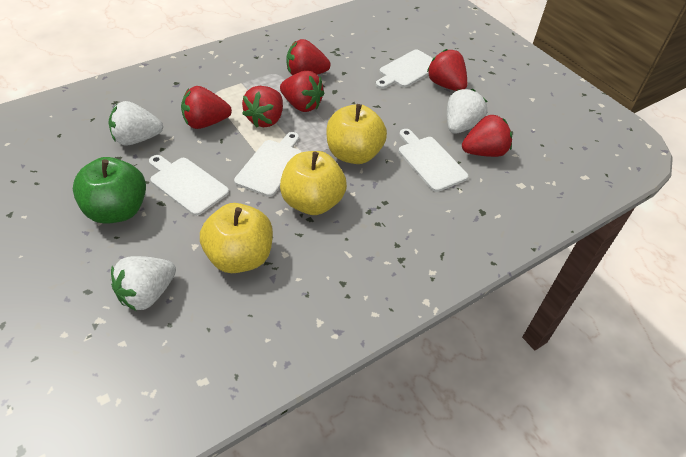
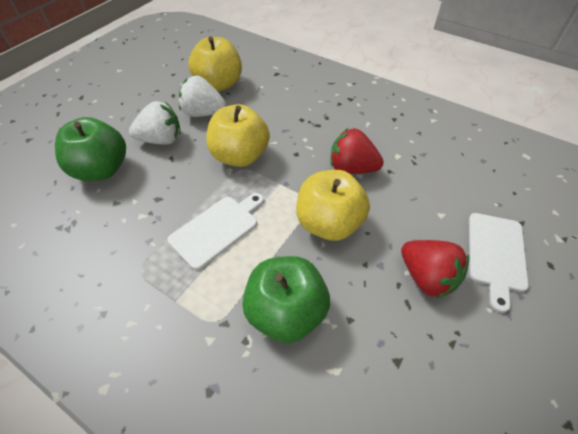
green apple: 1 -> 2
red strawberry: 6 -> 2
white cutting board: 4 -> 2
white strawberry: 3 -> 2

